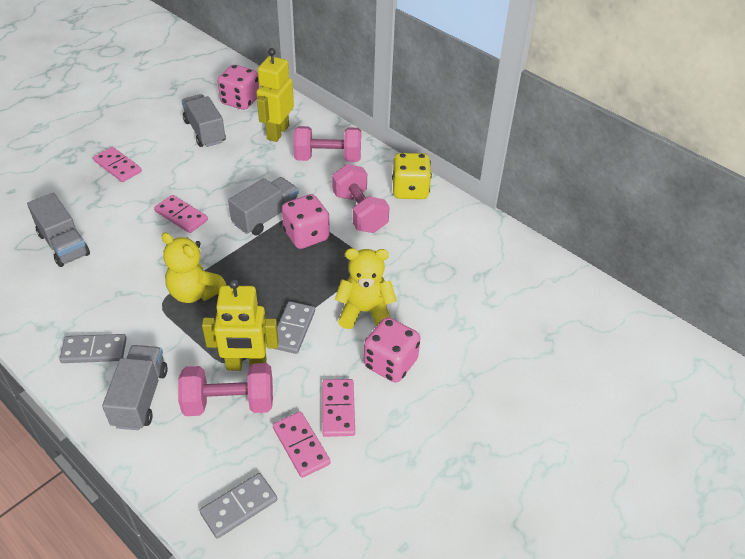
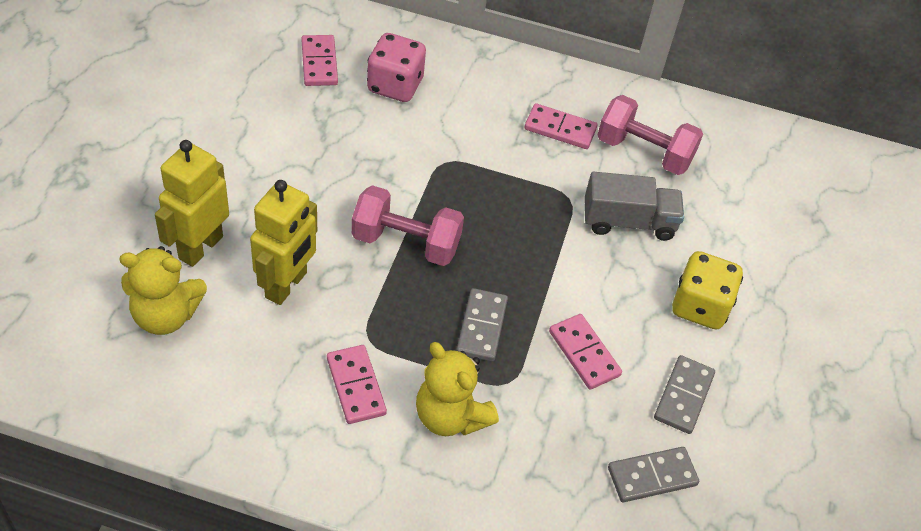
grey truck: 4 -> 1
pink dice: 3 -> 1
pink dumbbell: 3 -> 2

